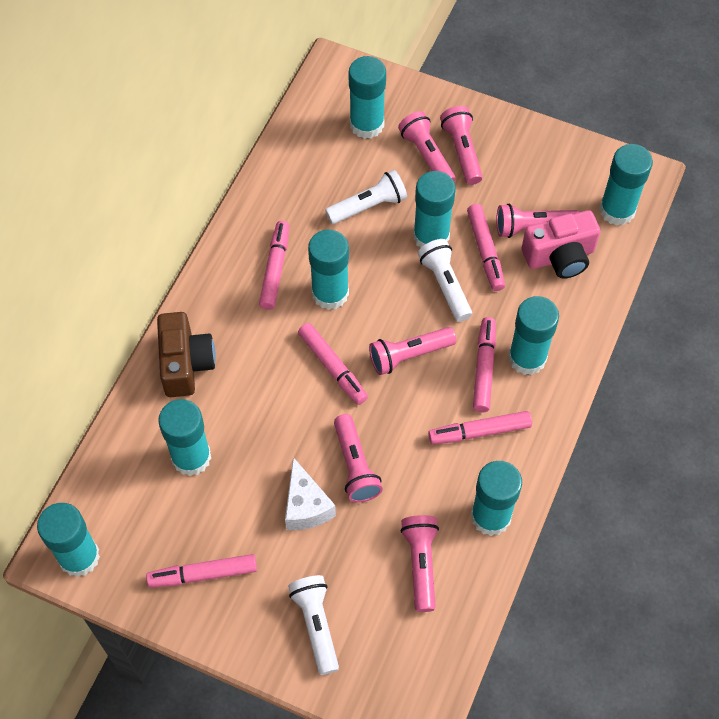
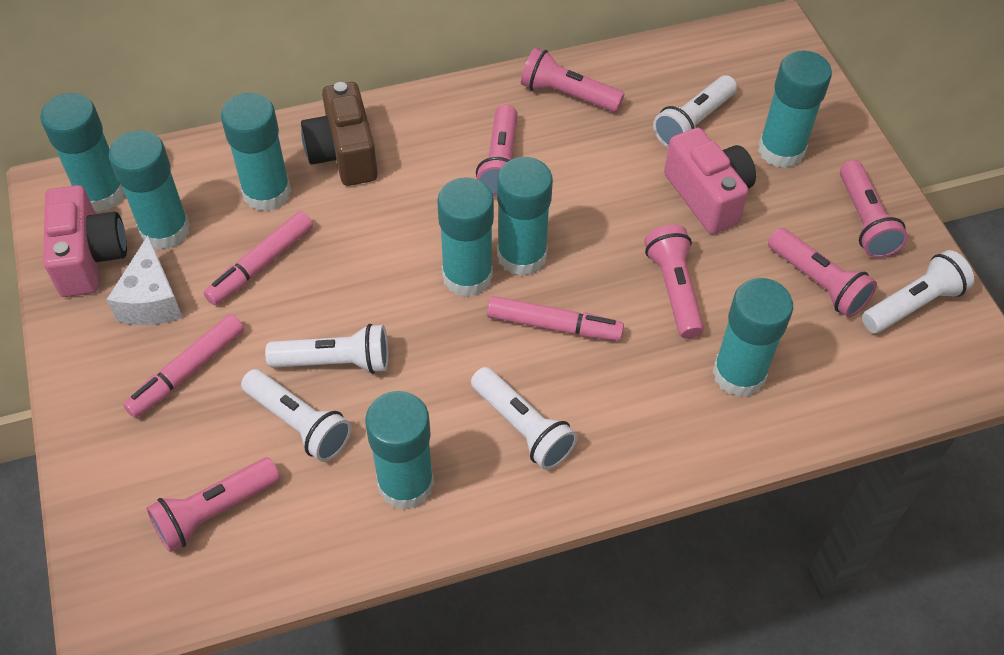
pink camera: 1 -> 2
pink marker: 6 -> 3
white flashlight: 3 -> 5

